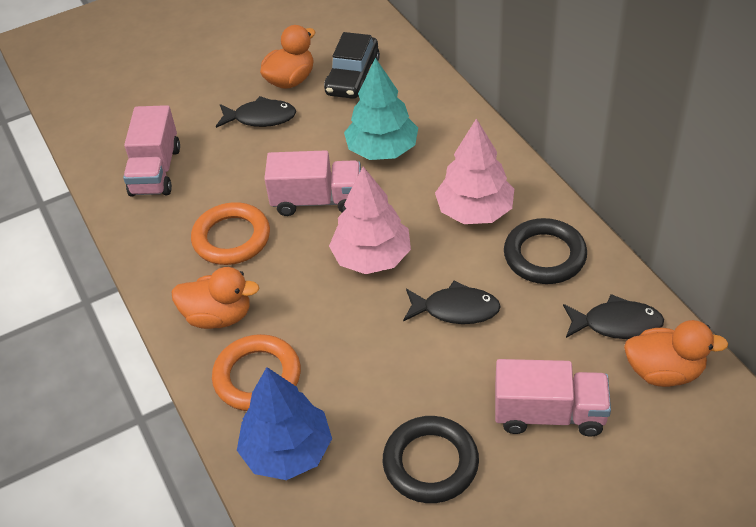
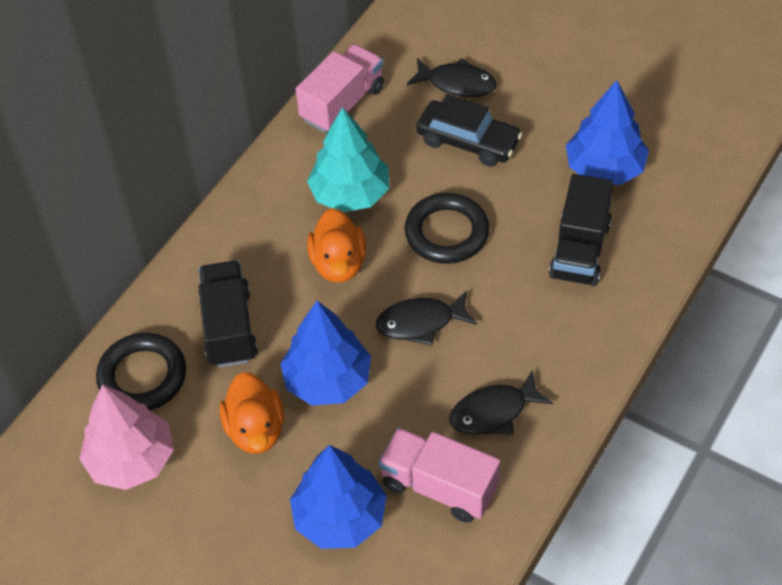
black truck: 0 -> 2
blue tree: 1 -> 3
orange duck: 3 -> 2
orange ring: 2 -> 0
pink tree: 2 -> 1
pink truck: 3 -> 2

